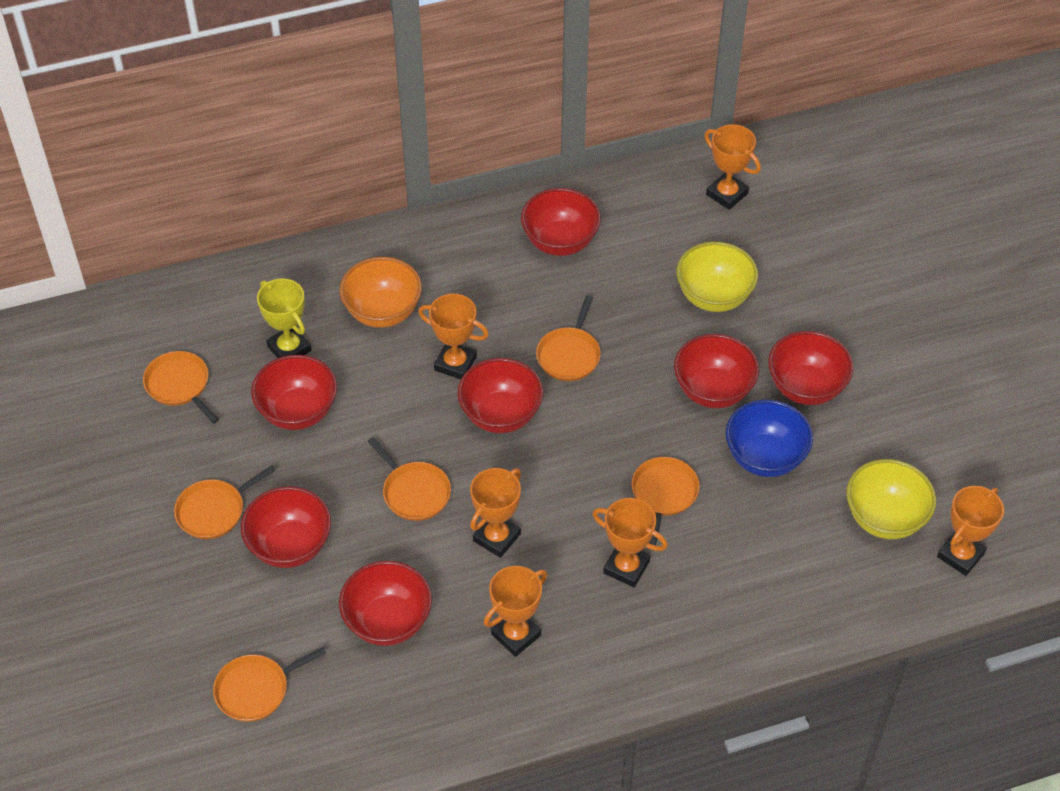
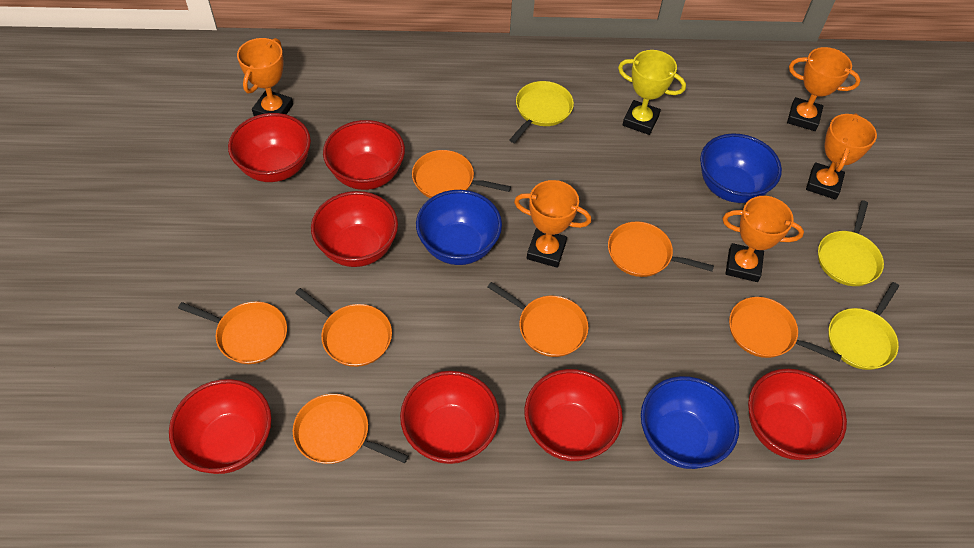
blue bowl: 1 -> 3
orange bowl: 1 -> 0
orange pan: 6 -> 7
orange trophy: 6 -> 5
yellow bowl: 2 -> 0
yellow pan: 0 -> 3

